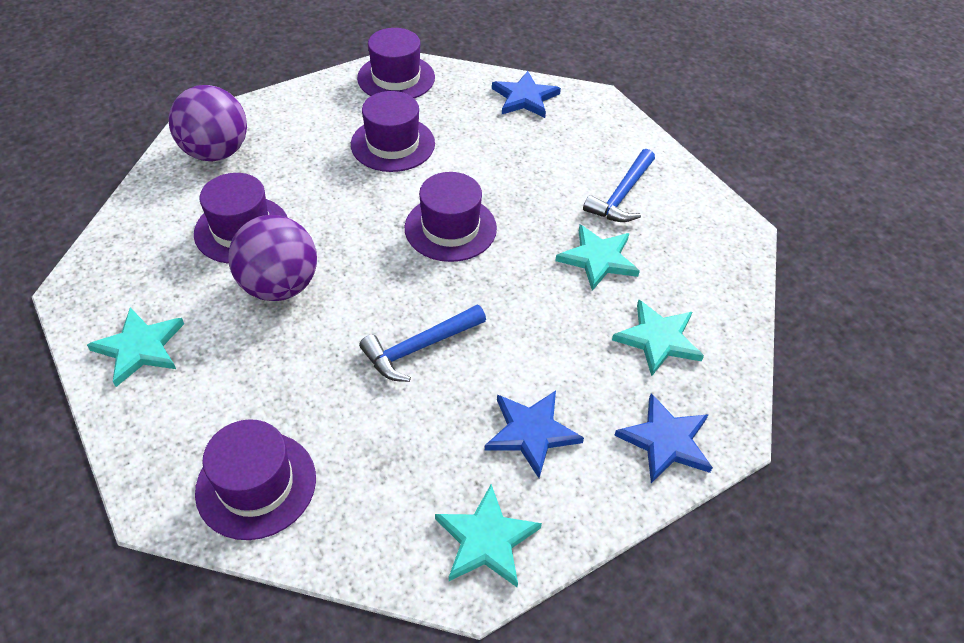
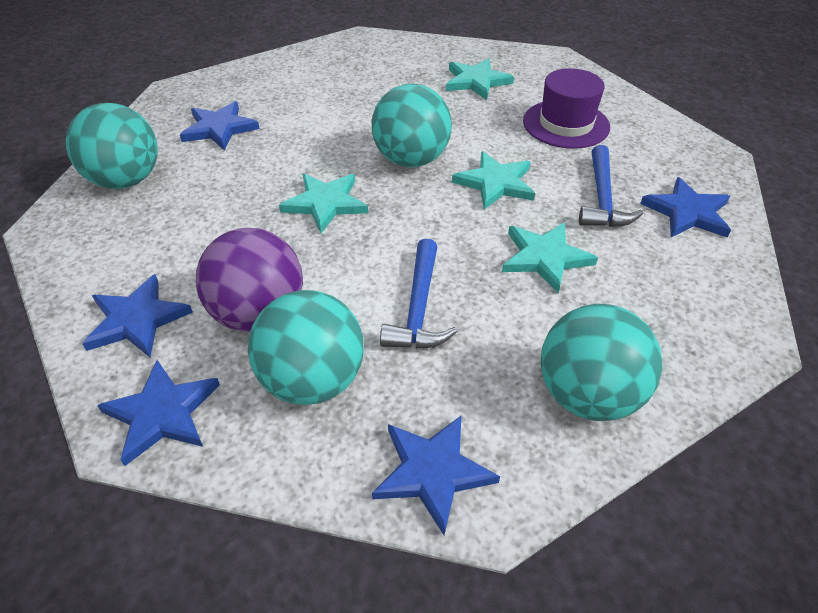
blue star: 3 -> 5
purple ball: 2 -> 1
purple hat: 5 -> 1
turquoise ball: 0 -> 4

